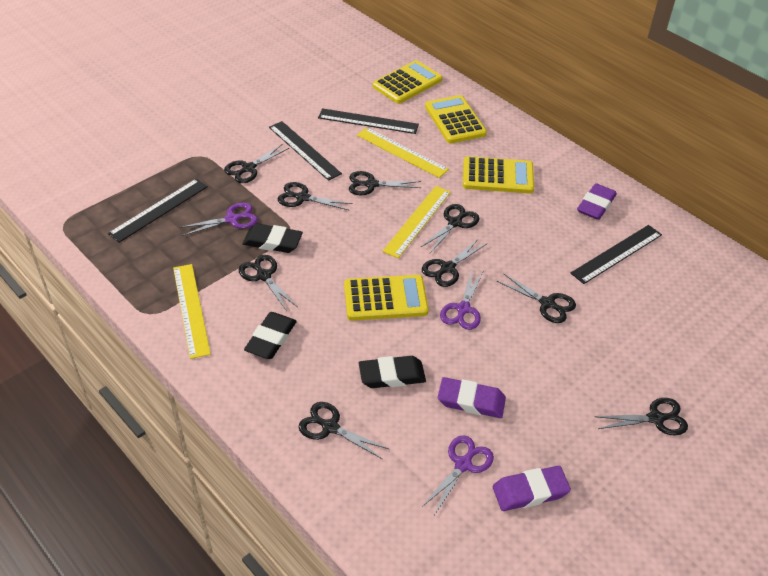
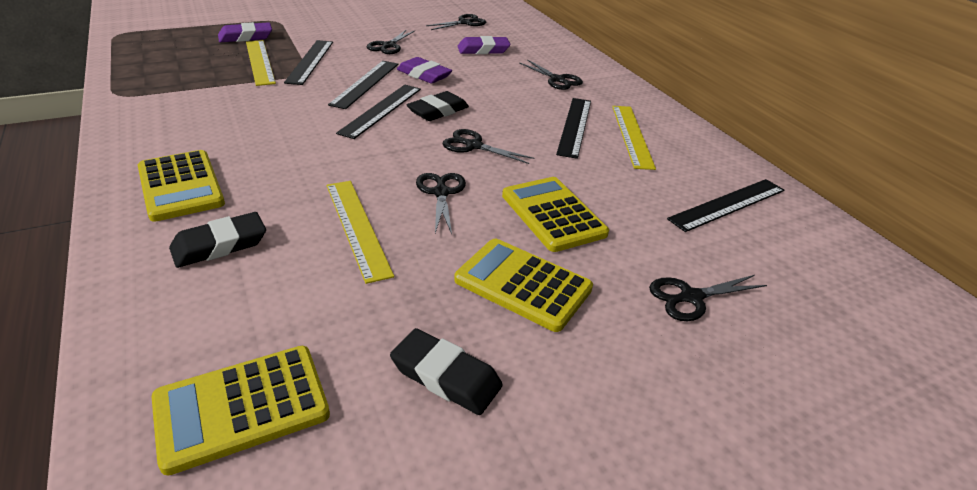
black ruler: 4 -> 5
black scissors: 9 -> 6
purple scissors: 3 -> 0

